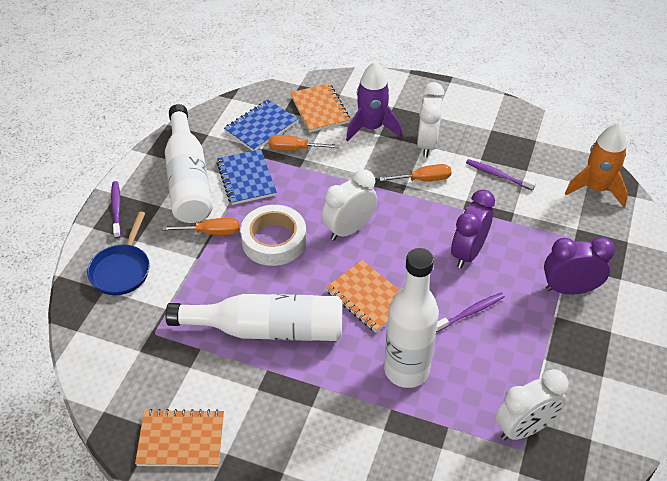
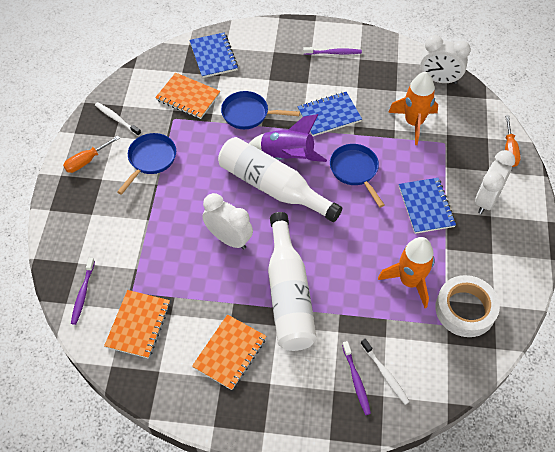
blue notebook: 2 -> 3
blue pan: 1 -> 3
orange rocket: 1 -> 2
orange screwdriver: 3 -> 2
purple clock: 2 -> 0
white bottle: 3 -> 2
white toothbrush: 0 -> 2

